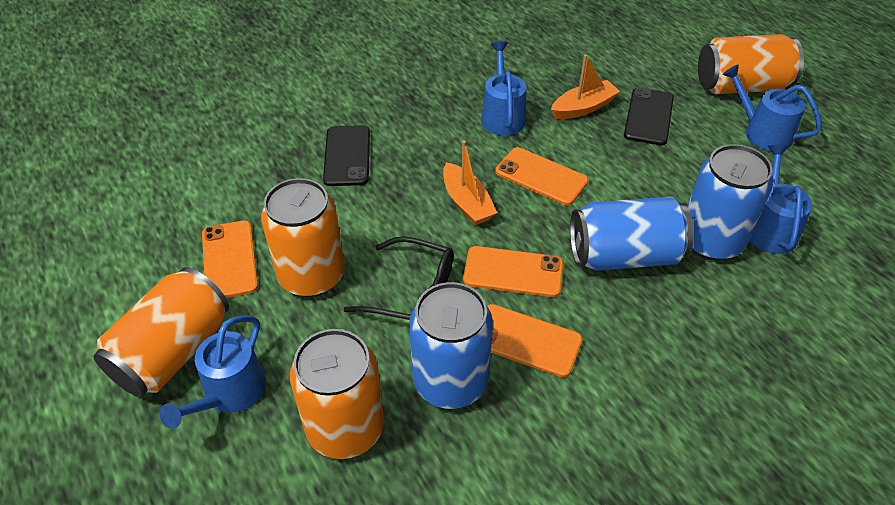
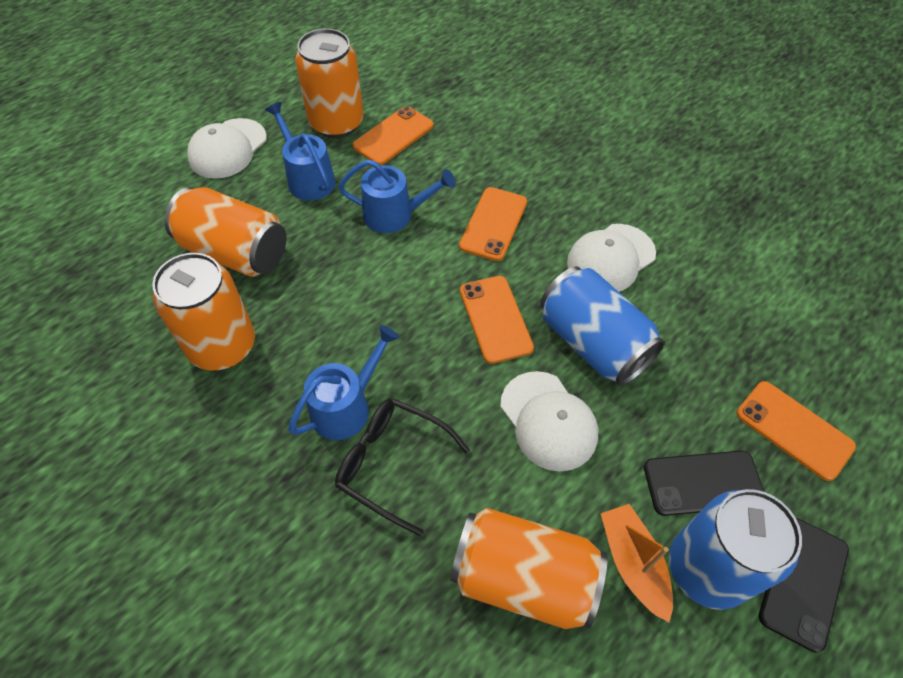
blue can: 3 -> 2
blue watering can: 4 -> 3
orange boat: 2 -> 1
white cap: 0 -> 3

